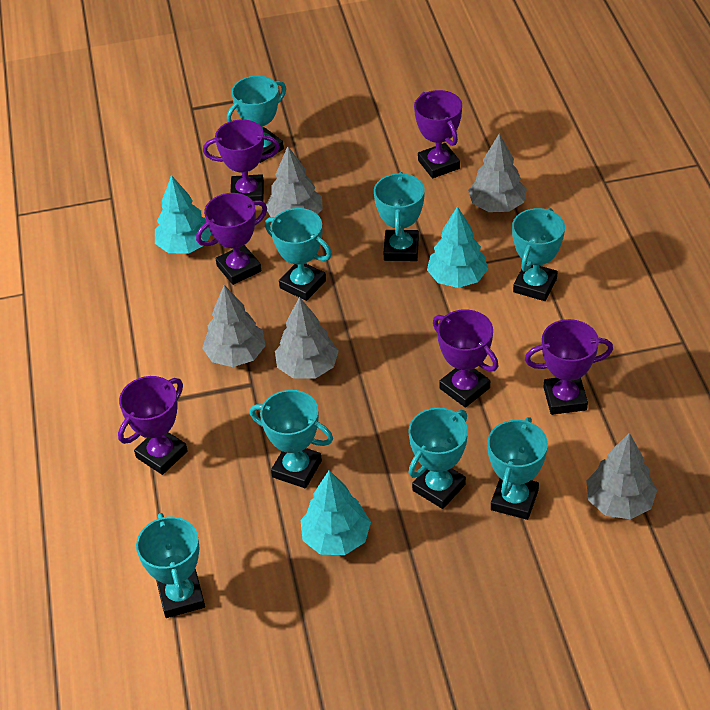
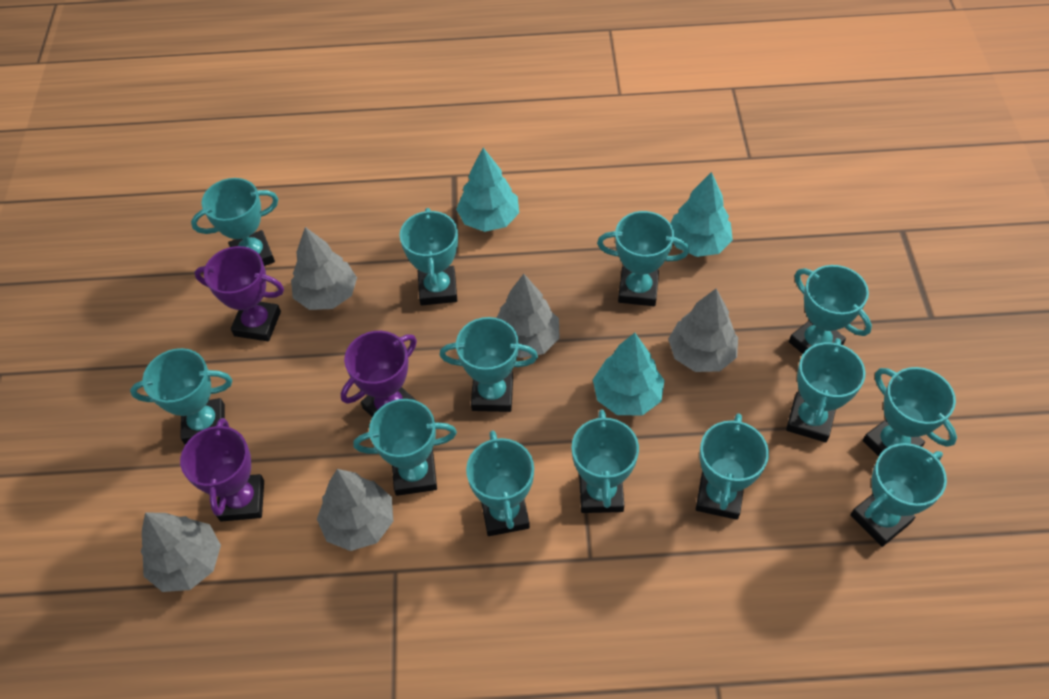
purple trophy: 6 -> 3
turquoise trophy: 8 -> 13

